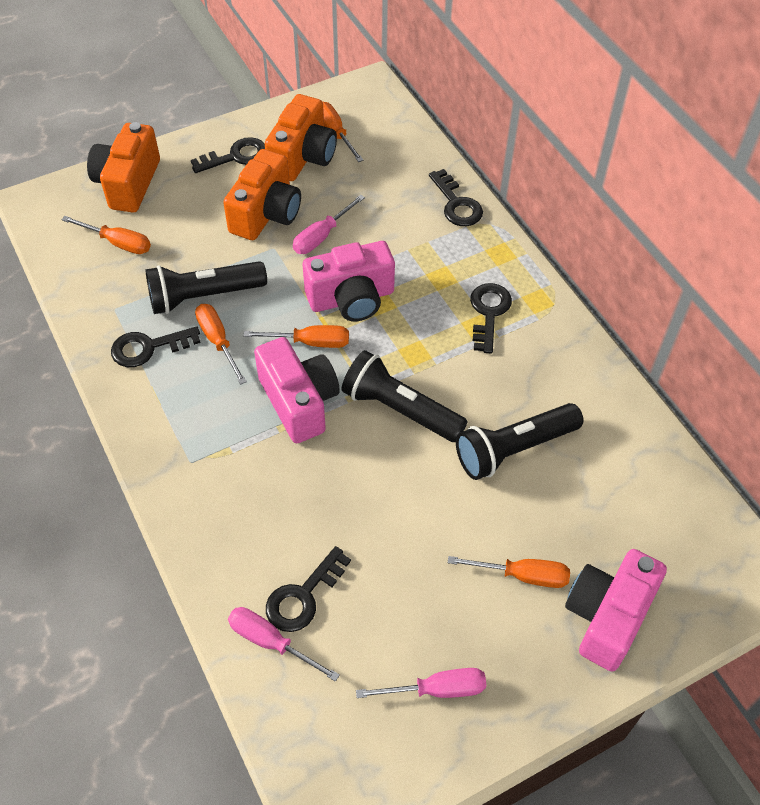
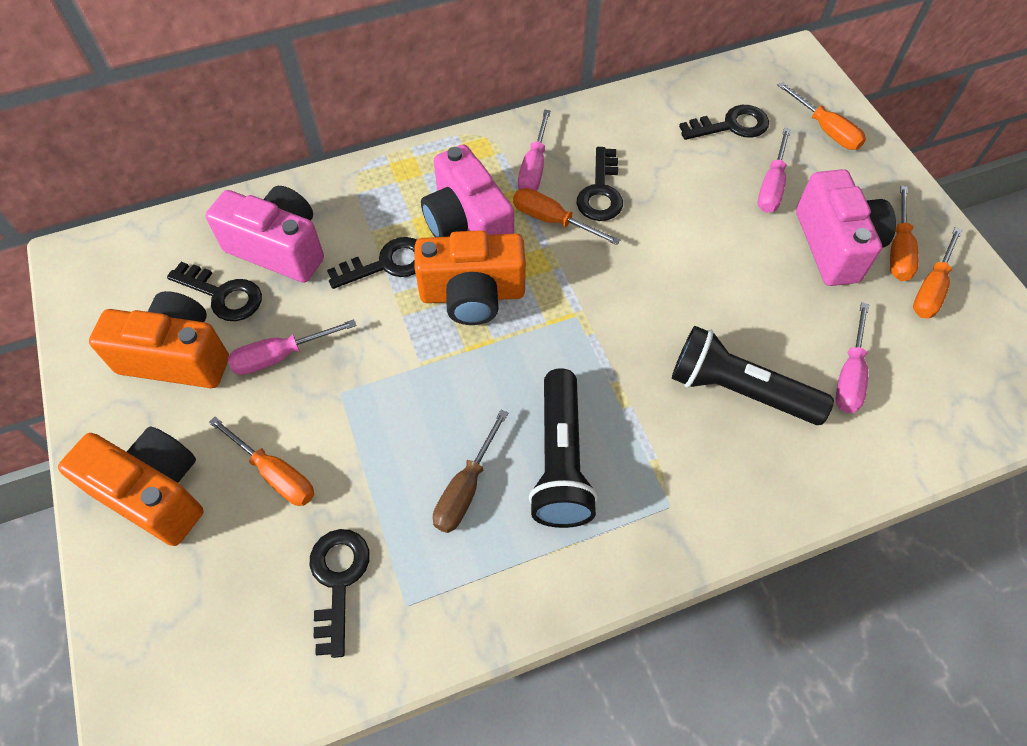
black flashlight: 3 -> 2
brown screwdriver: 0 -> 1
pink screwdriver: 3 -> 4

